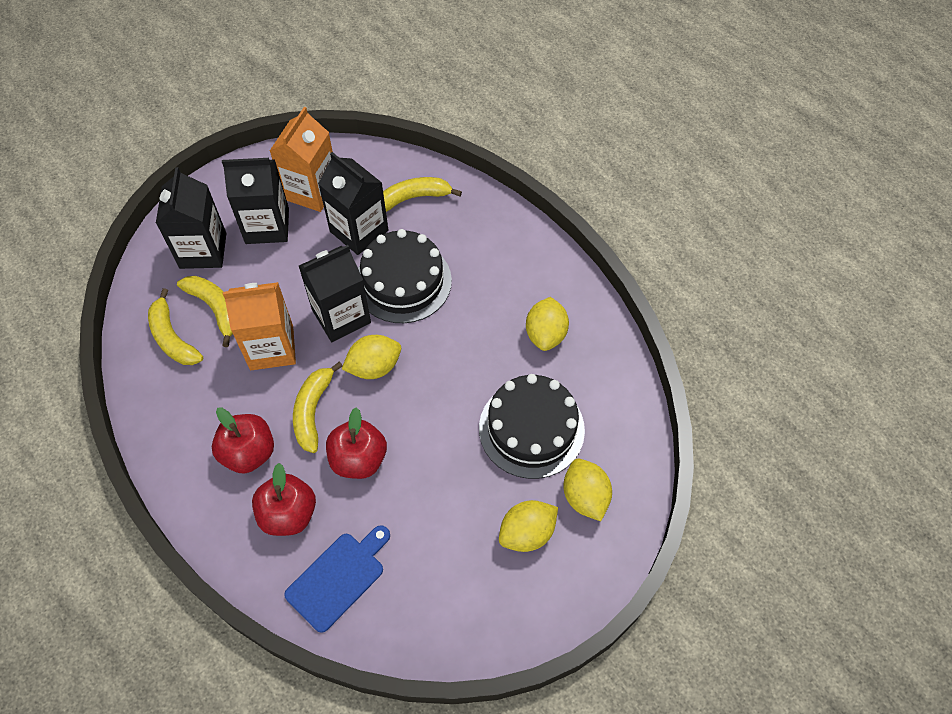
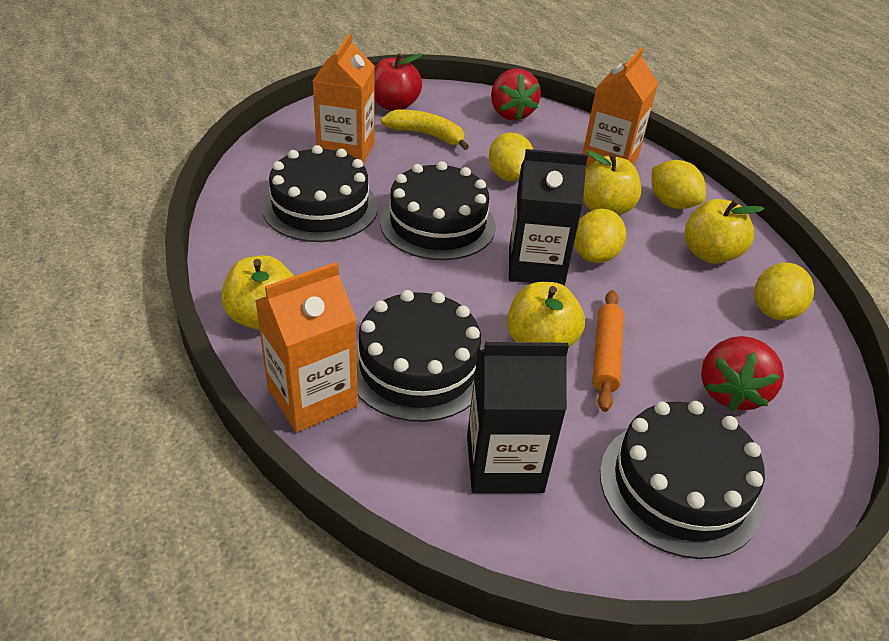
black cake: 2 -> 4
black carton: 4 -> 2
blue cutting board: 1 -> 0
orange carton: 2 -> 3
orange rolling pin: 0 -> 1
red apple: 3 -> 1
red strawberry: 0 -> 2
yellow apple: 0 -> 4
yellow banana: 4 -> 1

